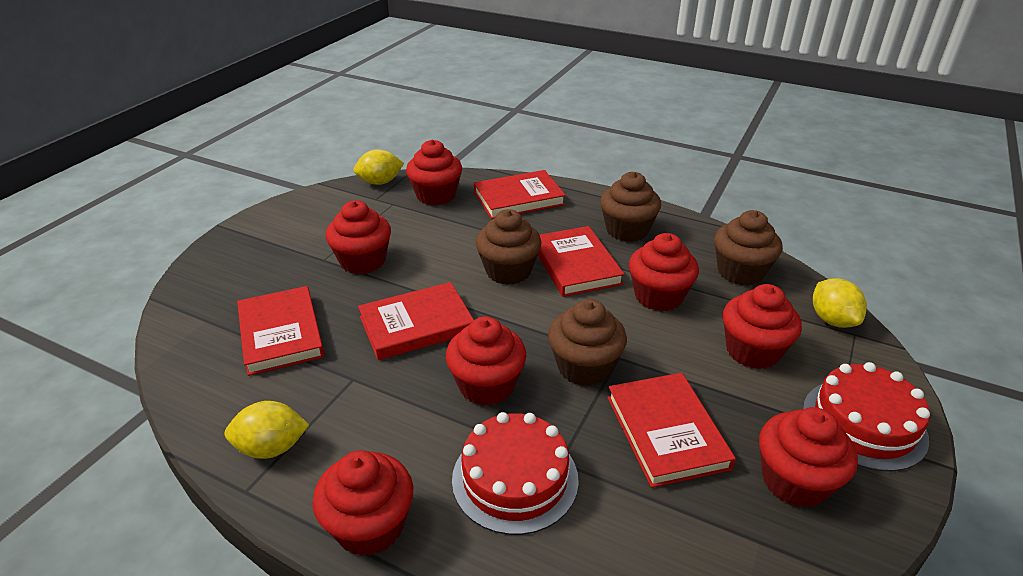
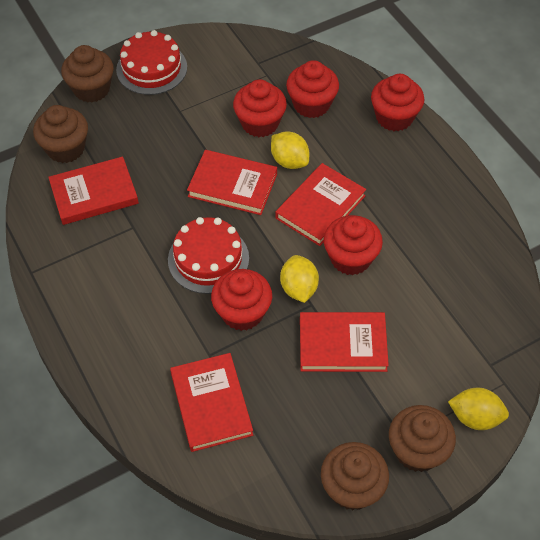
red cupcake: 7 -> 5

